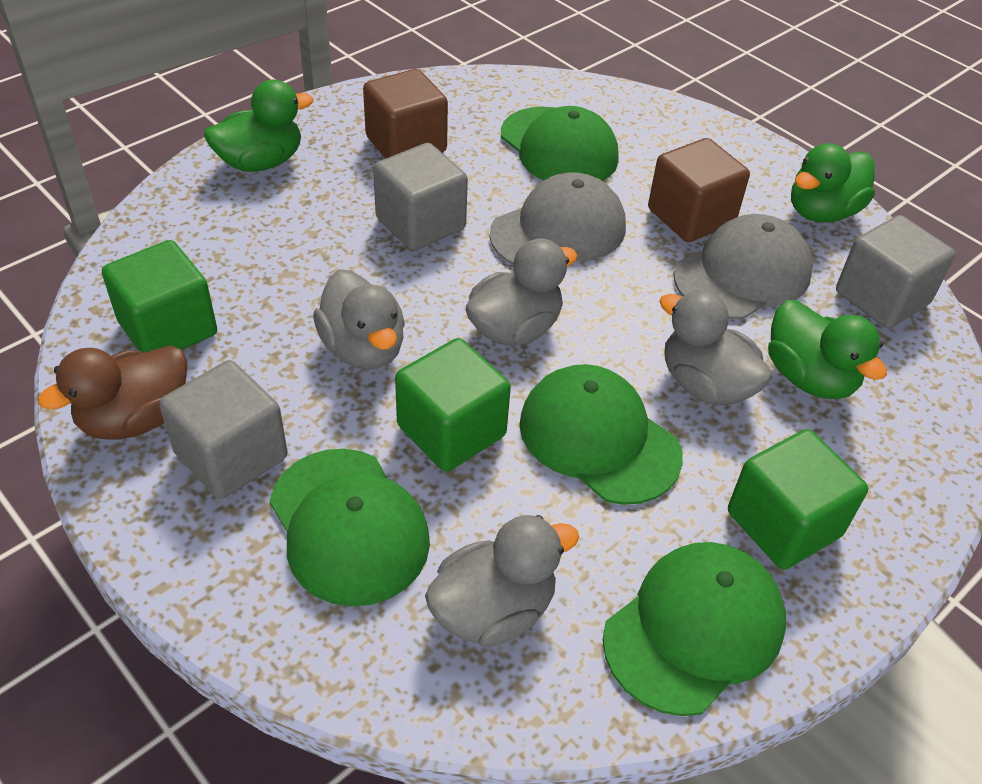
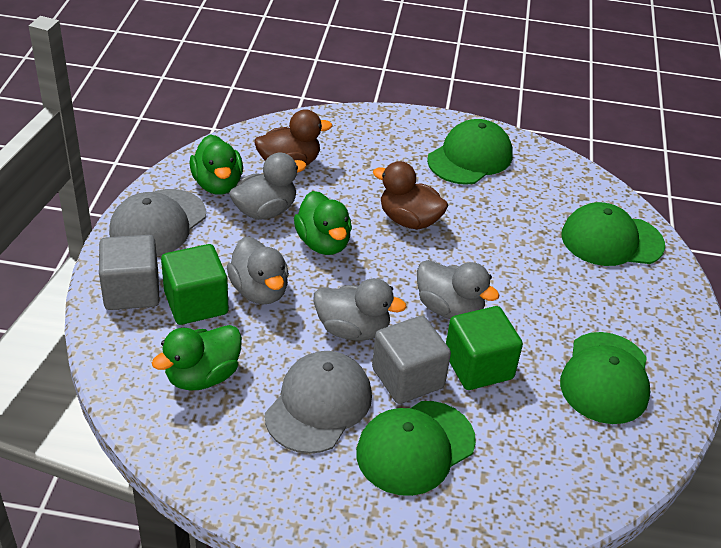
brown cube: 2 -> 0
brown duck: 1 -> 2
green cube: 3 -> 2
grey cube: 3 -> 2

